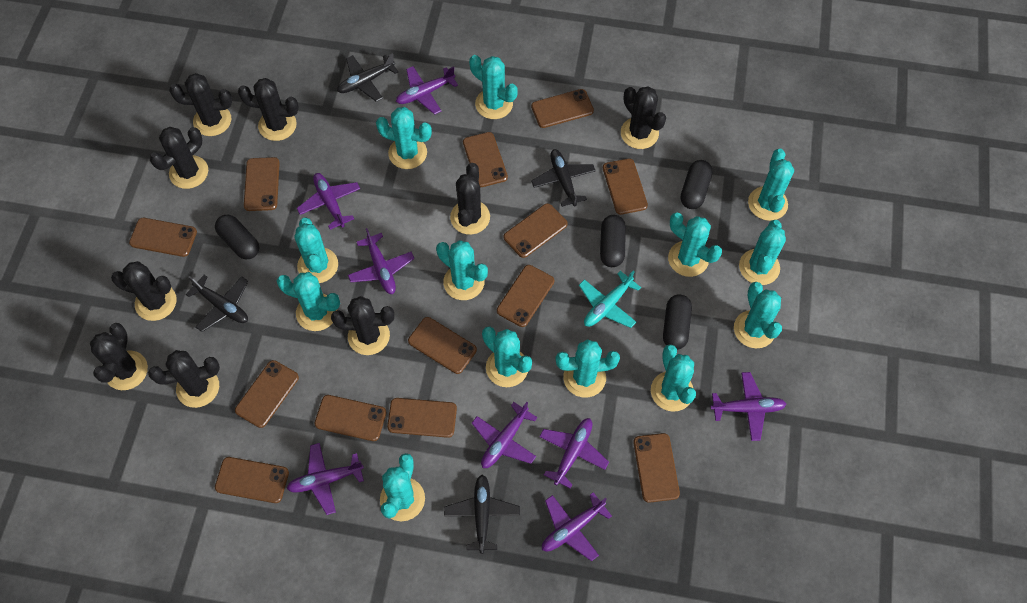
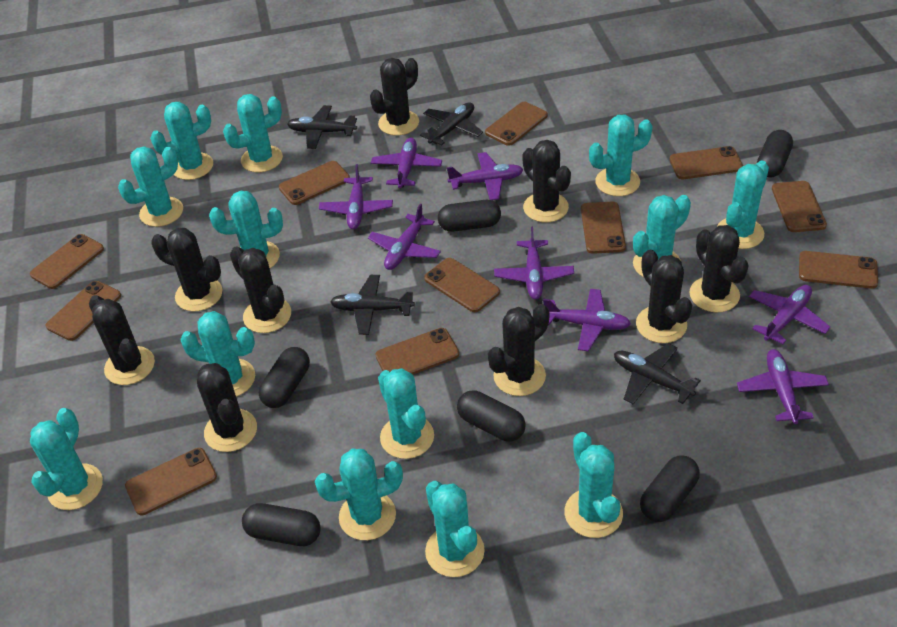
black capsule: 4 -> 6
brown phone: 13 -> 11
turquoise plane: 1 -> 0

